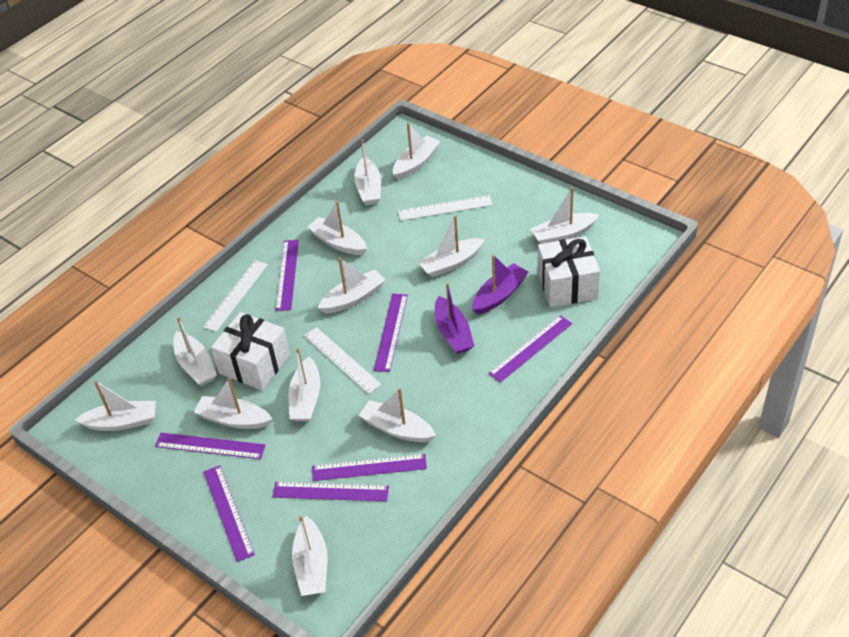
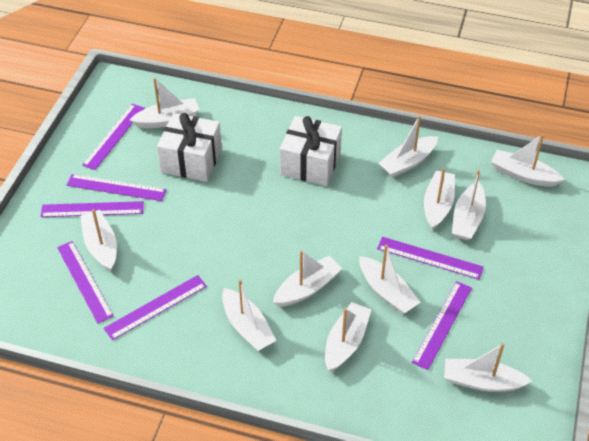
purple boat: 2 -> 0
white boat: 12 -> 11
white ruler: 3 -> 0

